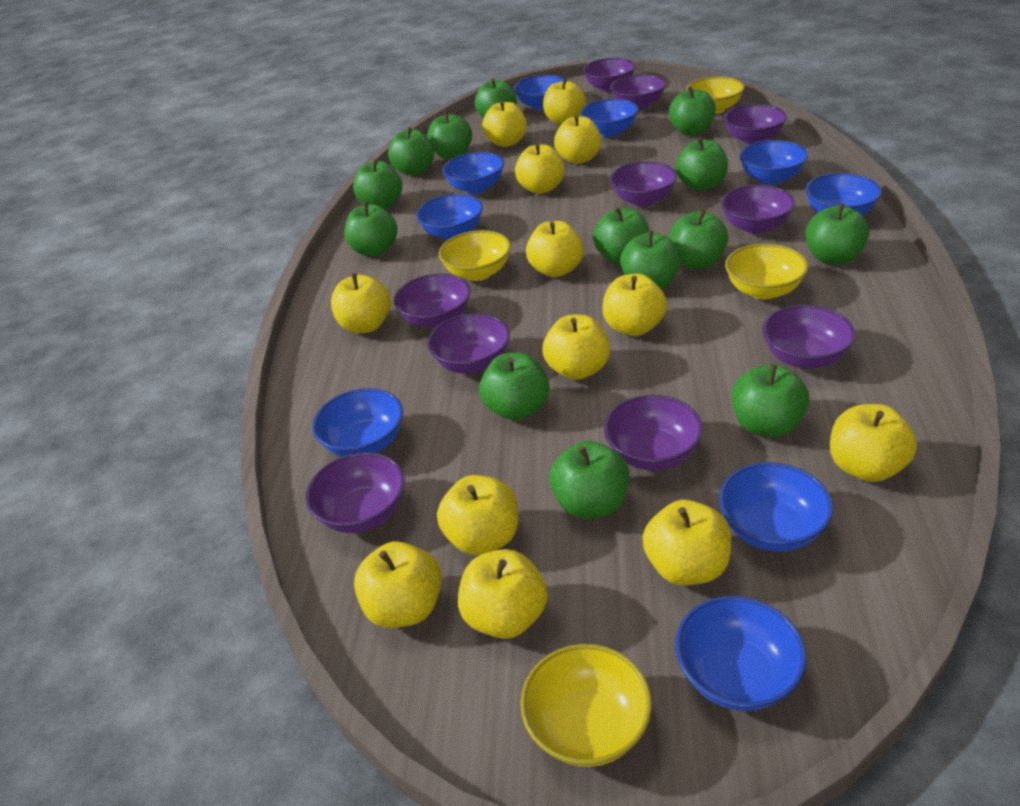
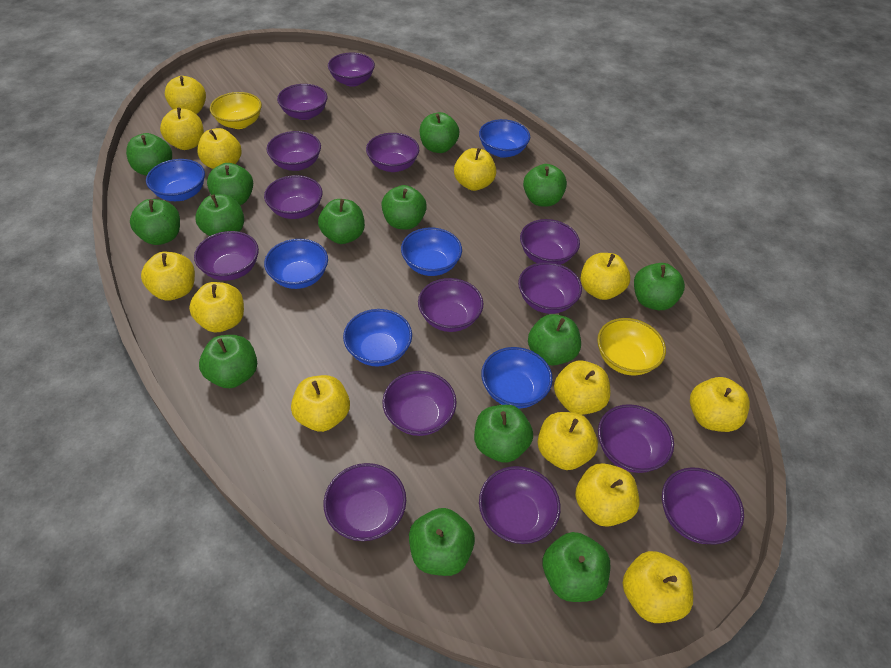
blue bowl: 9 -> 6
purple bowl: 10 -> 14
yellow bowl: 4 -> 2

